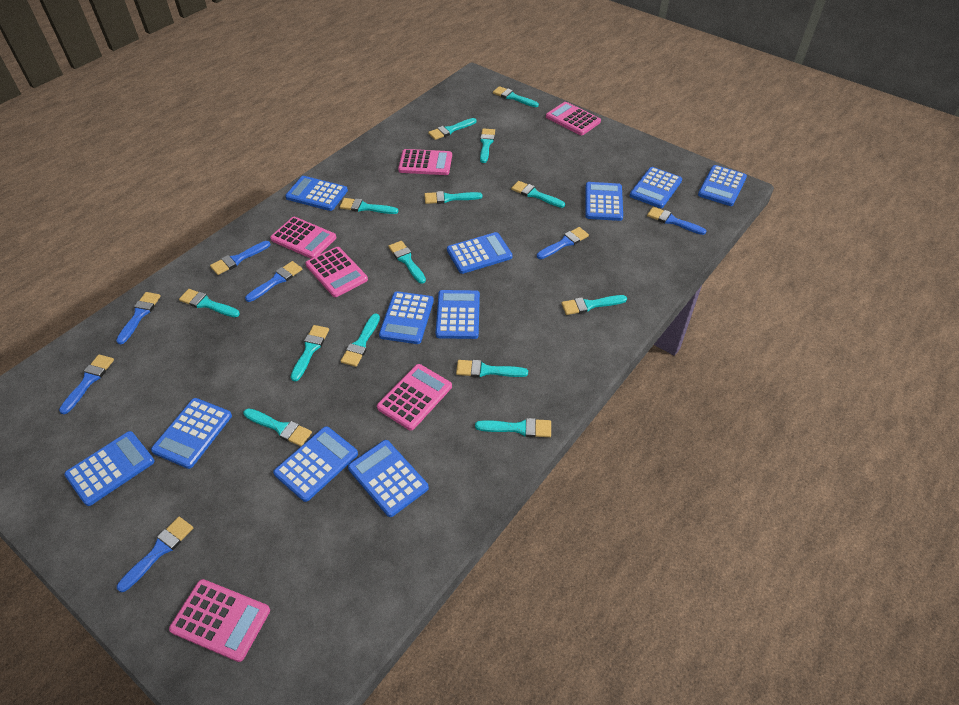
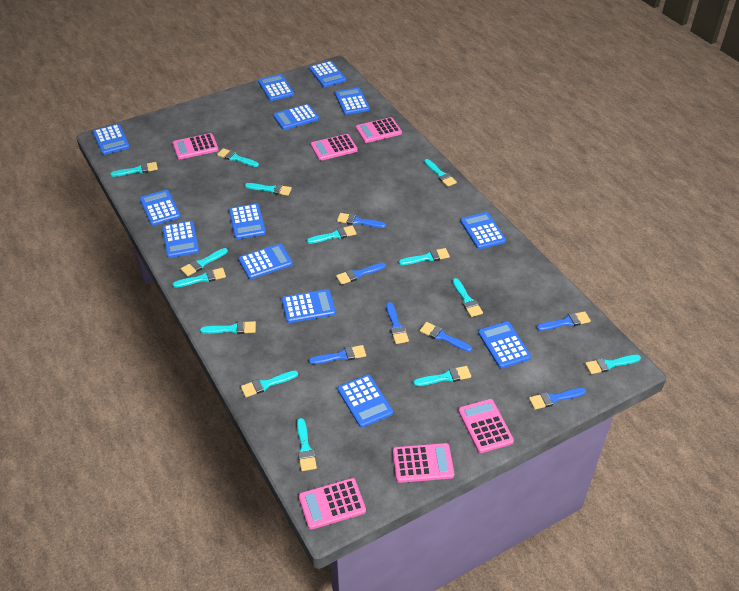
blue calculator: 11 -> 13

